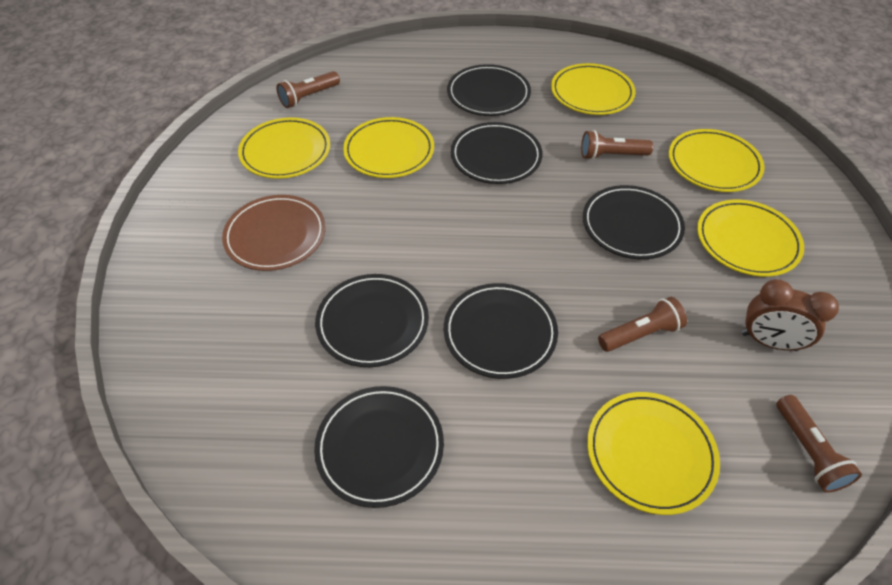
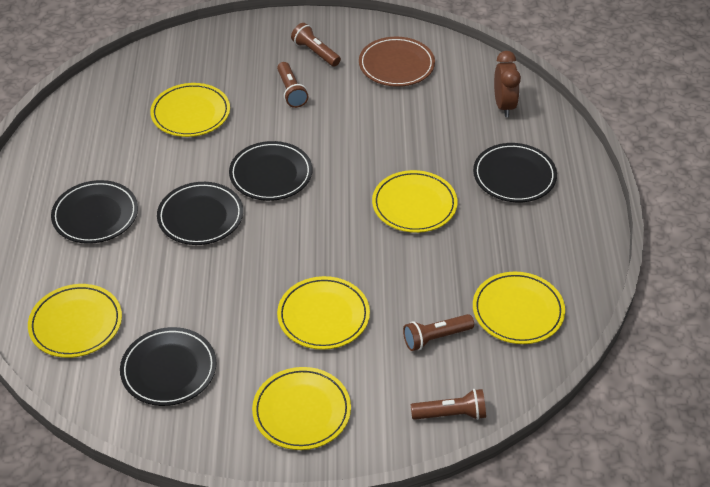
black plate: 6 -> 5

